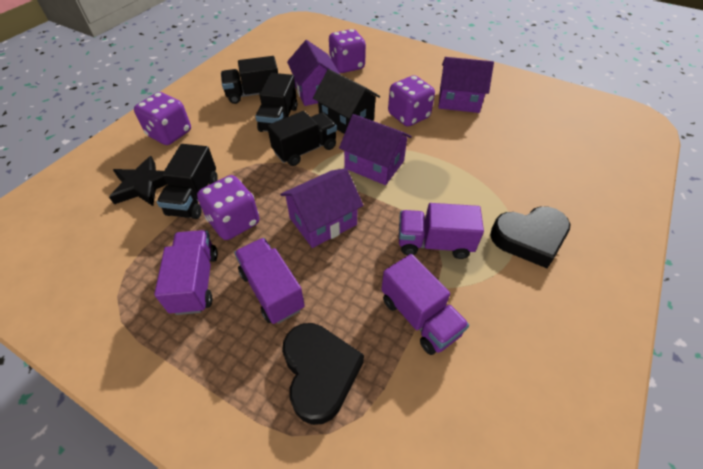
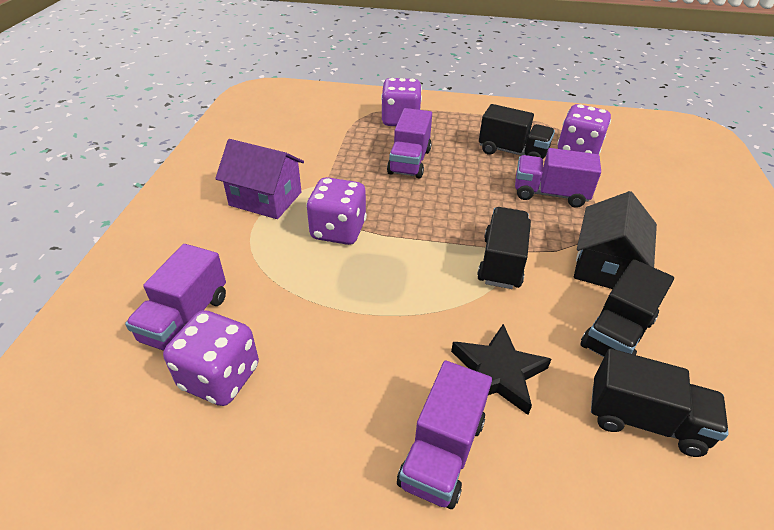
black heart: 2 -> 0
purple house: 4 -> 1

